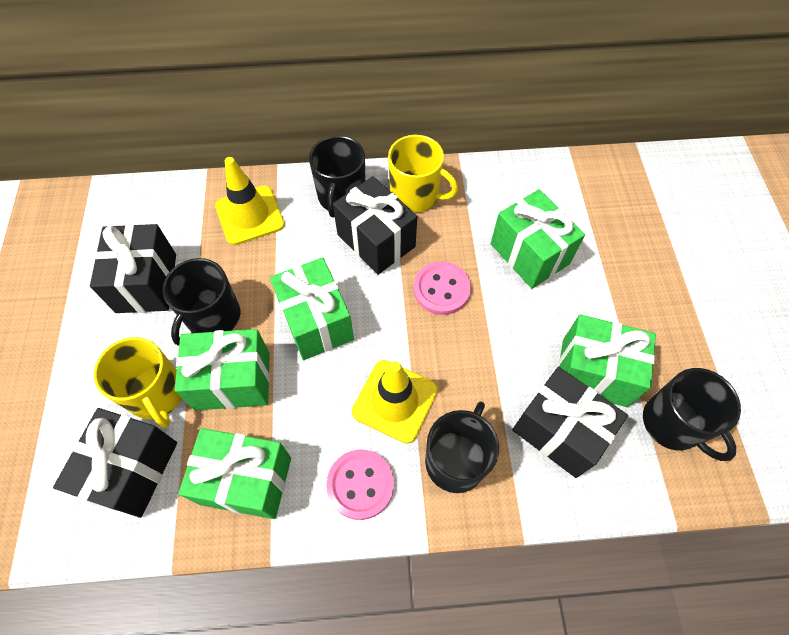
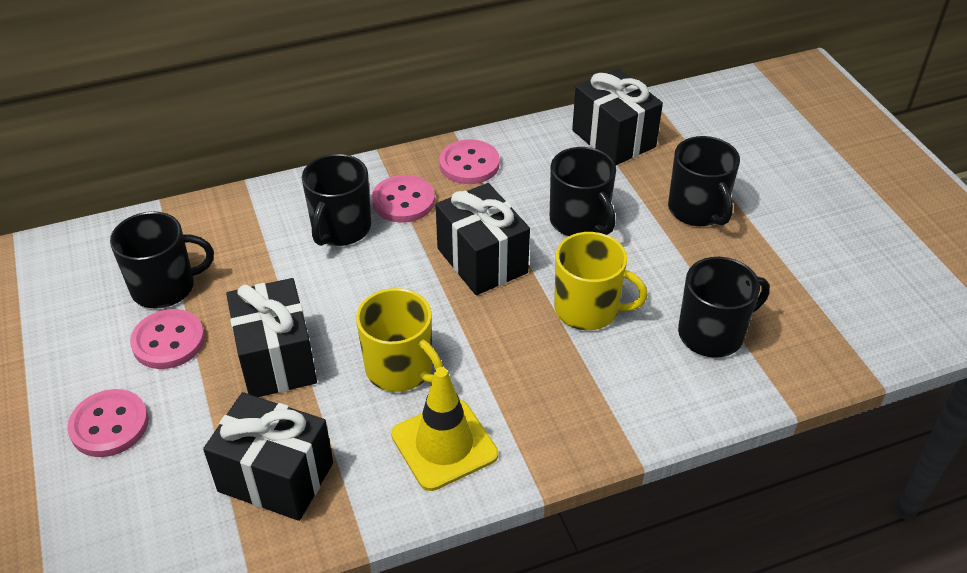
black mug: 4 -> 5
green gift: 5 -> 0
pink button: 2 -> 4
yellow traffic cone: 2 -> 1

